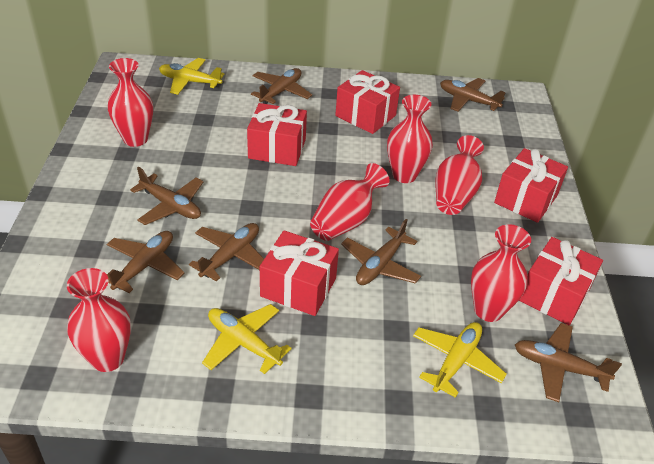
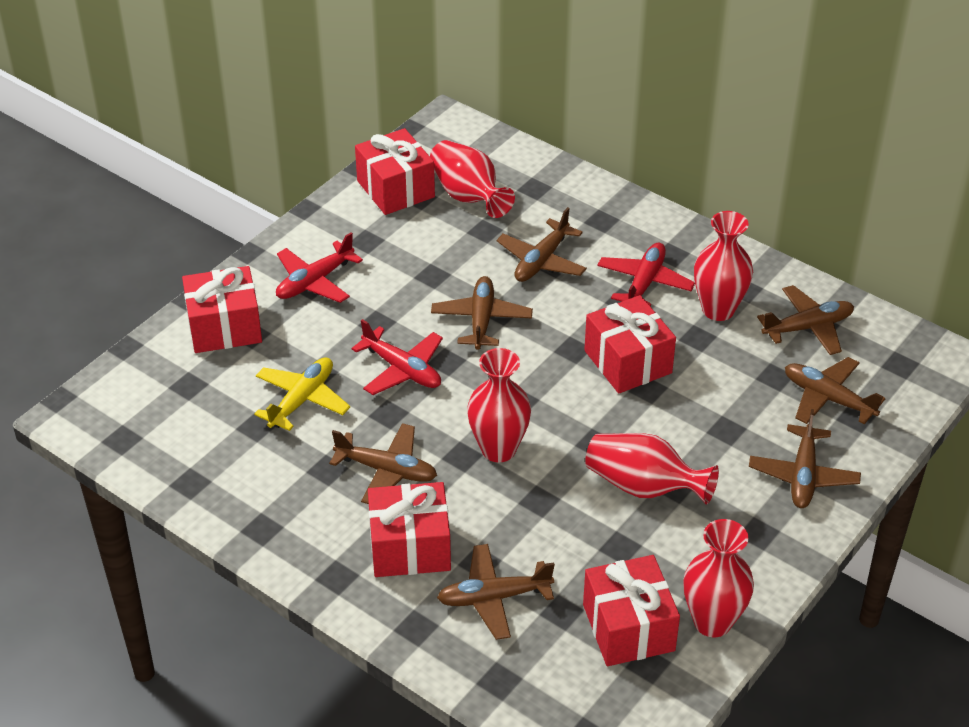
red plane: 0 -> 3
red vase: 6 -> 5
yellow plane: 3 -> 1

